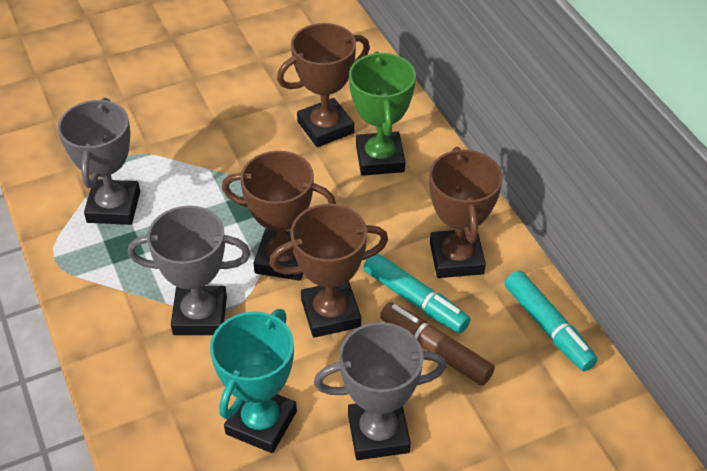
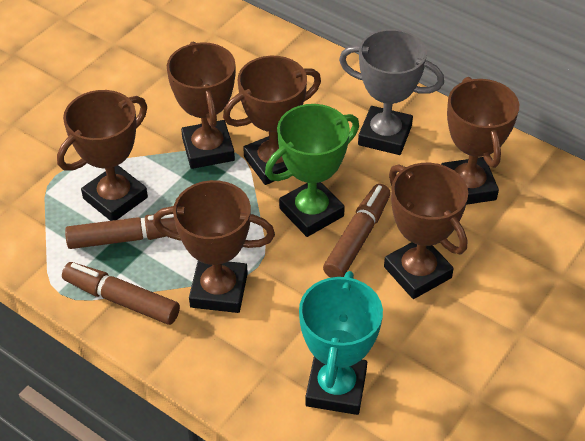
brown marker: 1 -> 3
brown trophy: 4 -> 6
grey trophy: 3 -> 1
turquoise marker: 2 -> 0

